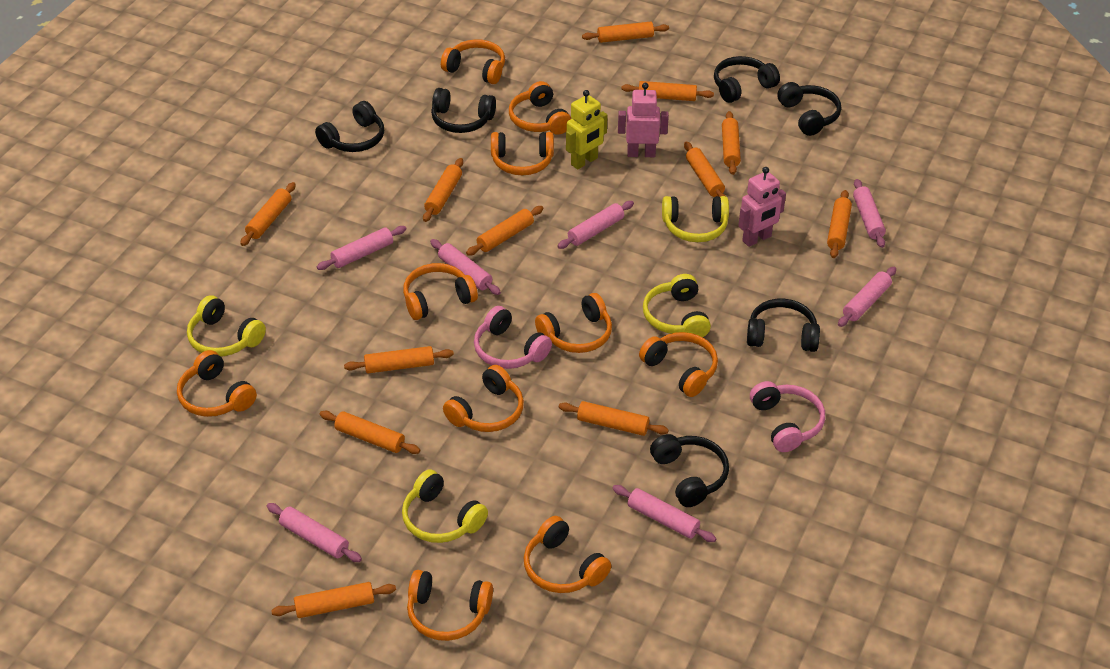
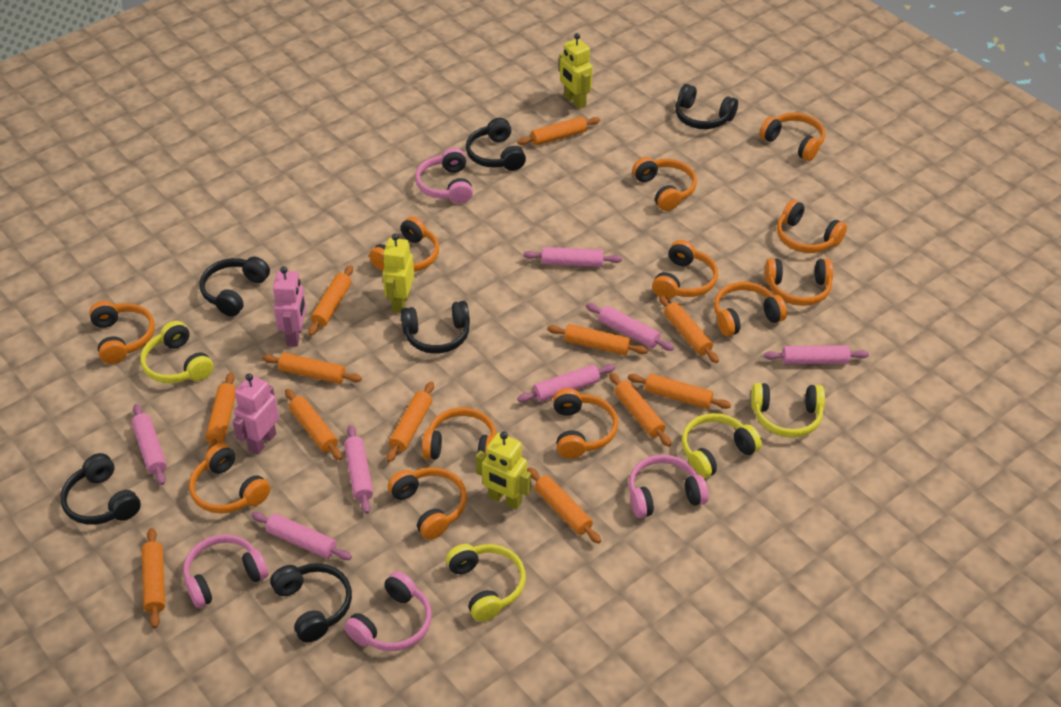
orange headphones: 10 -> 12
pink headphones: 2 -> 4
yellow robot: 1 -> 3

